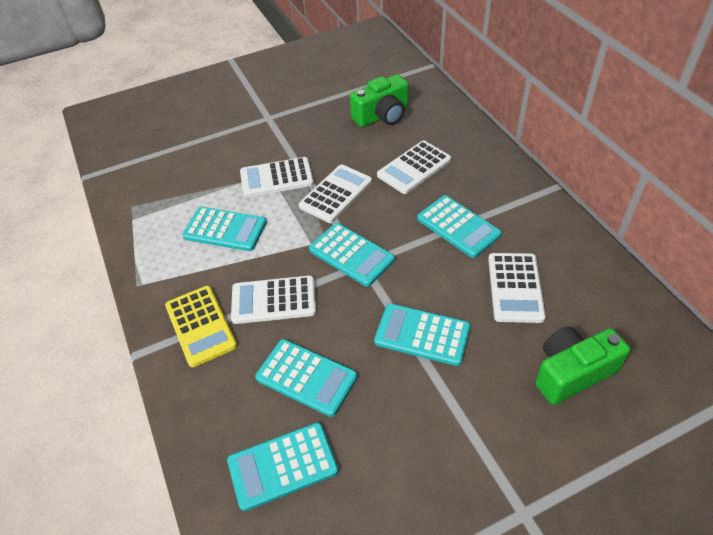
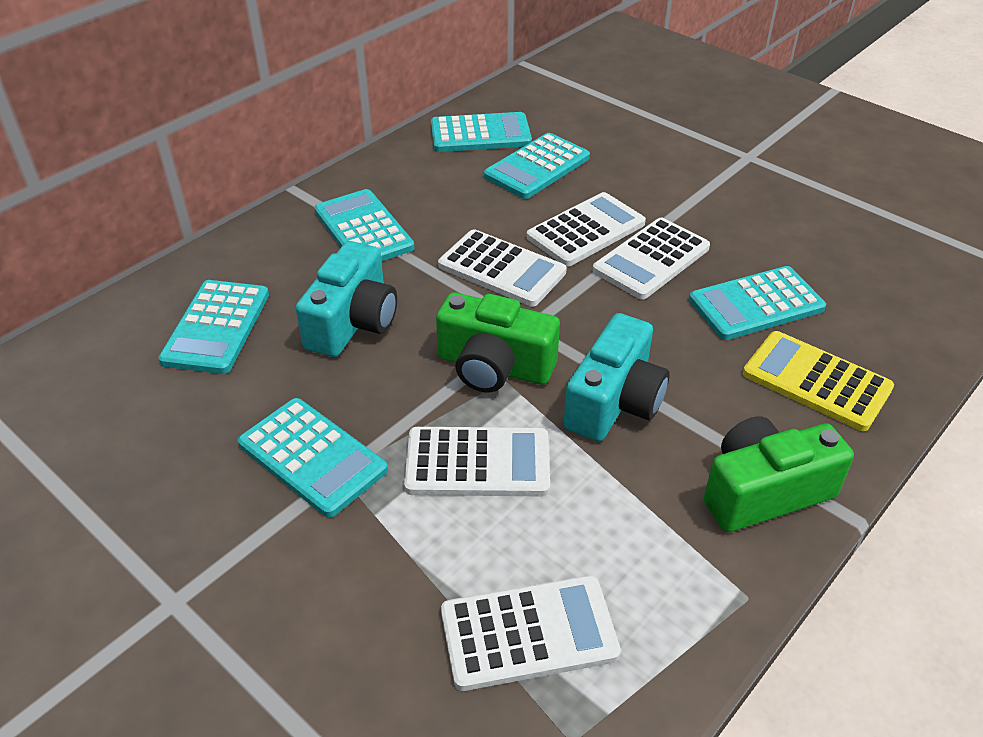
turquoise camera: 0 -> 2

